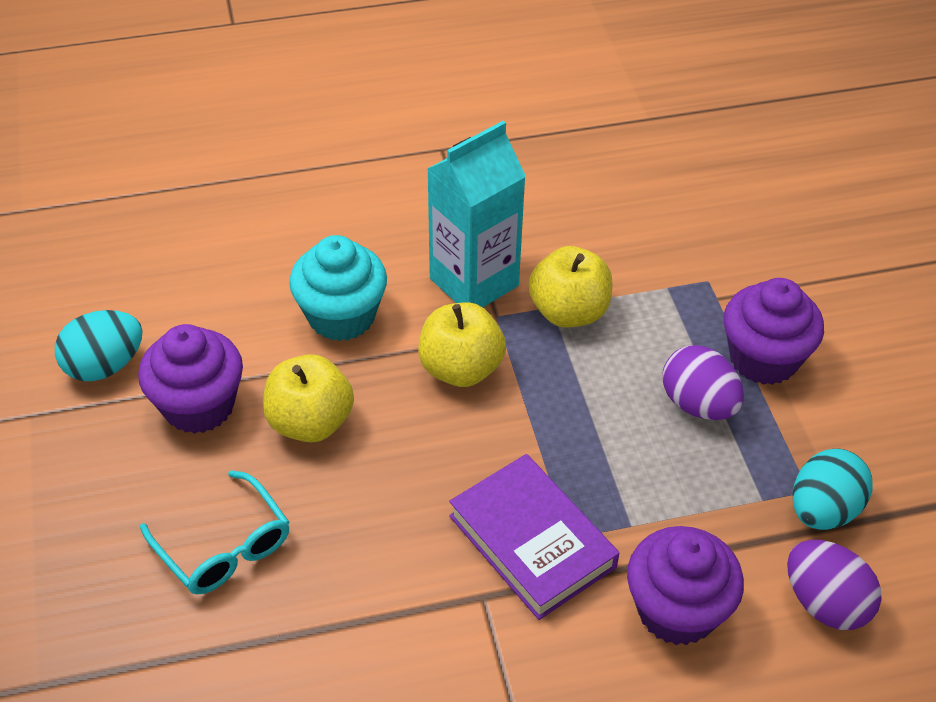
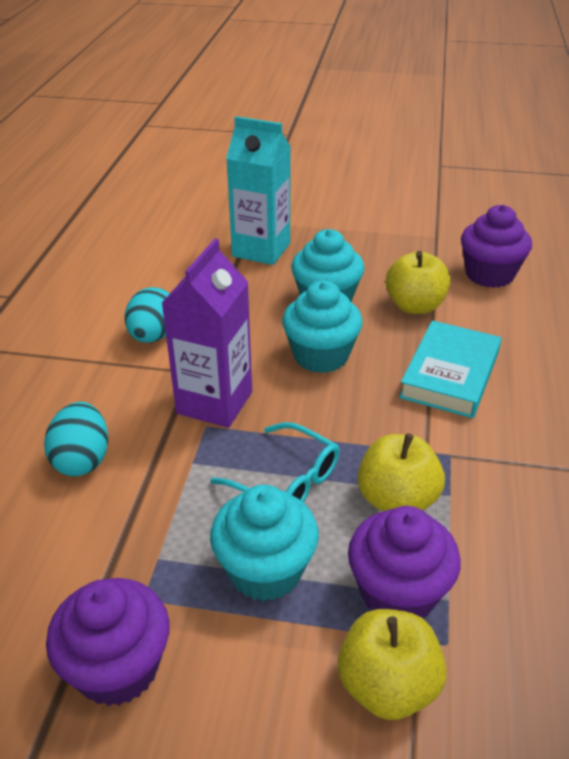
purple book: 1 -> 0
purple carton: 0 -> 1
purple egg: 2 -> 0
turquoise book: 0 -> 1
turquoise cupcake: 1 -> 3

